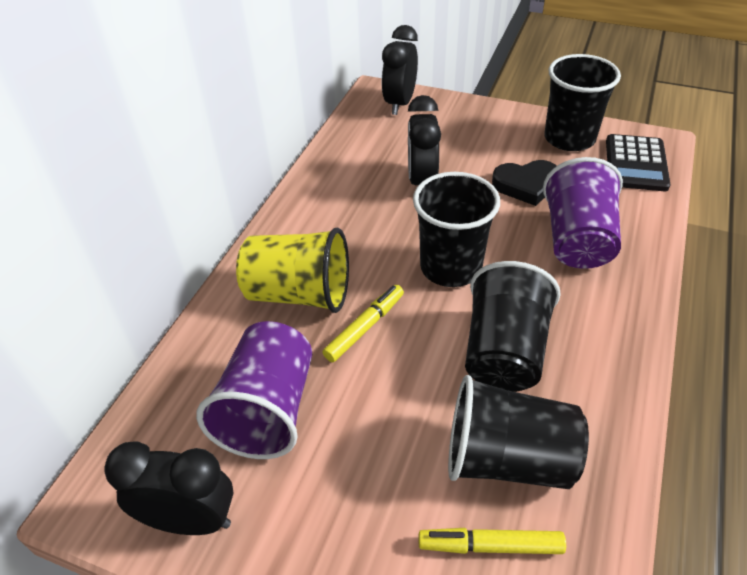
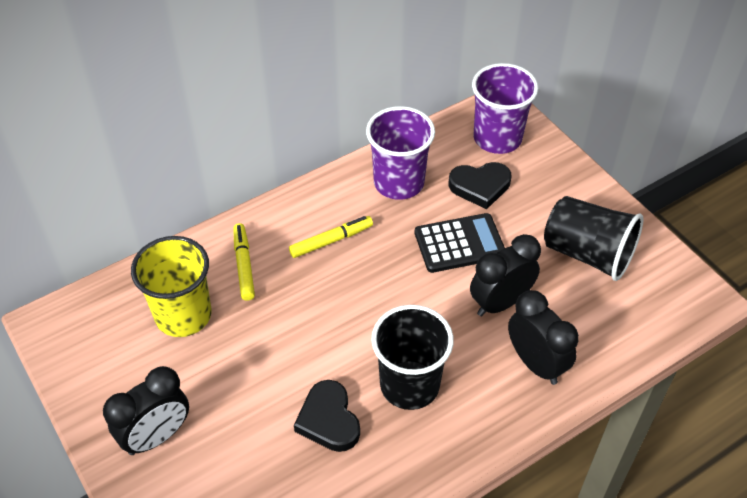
black cup: 4 -> 2
black heart: 1 -> 2

